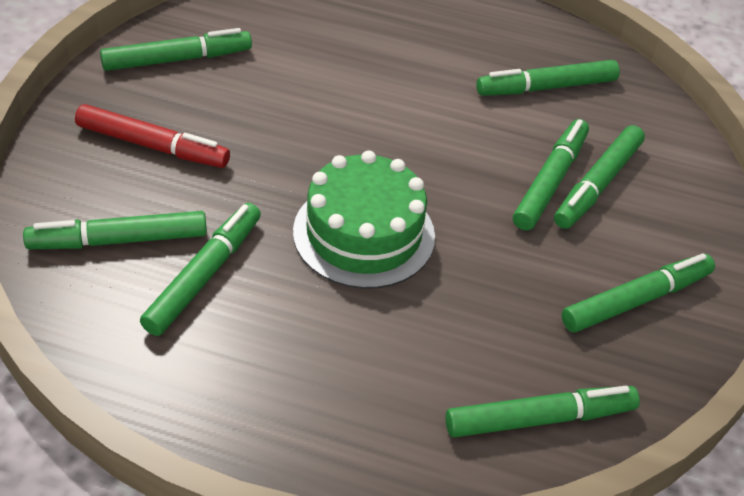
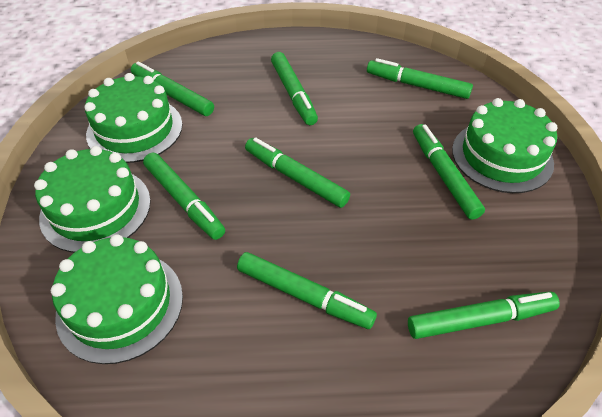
green cake: 1 -> 4
red marker: 1 -> 0

